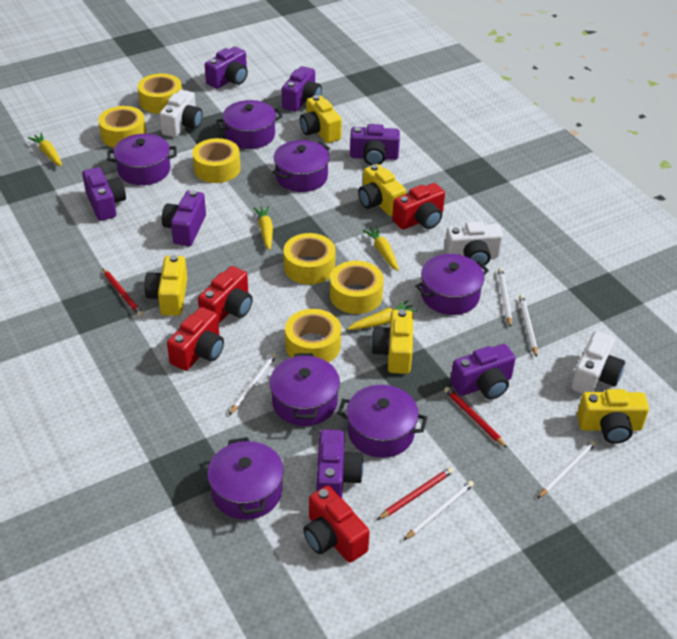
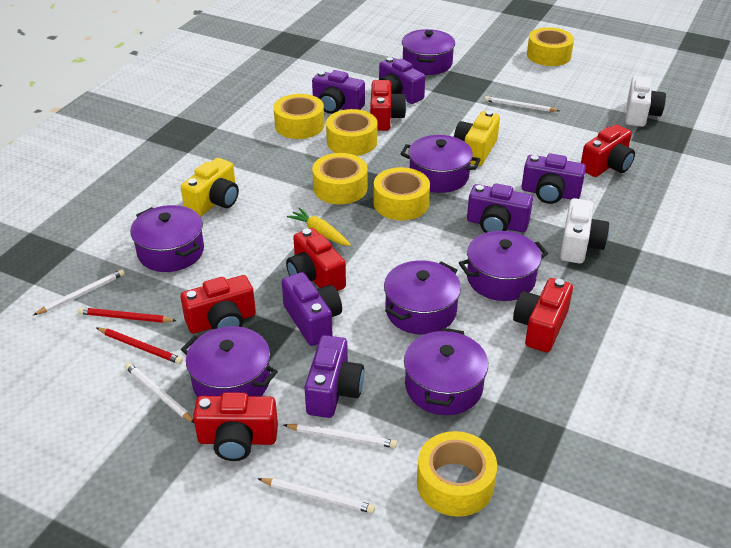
purple camera: 7 -> 6
red camera: 4 -> 6
red pencil: 3 -> 2
white camera: 3 -> 2
yellow camera: 5 -> 2
yellow carrot: 4 -> 1

